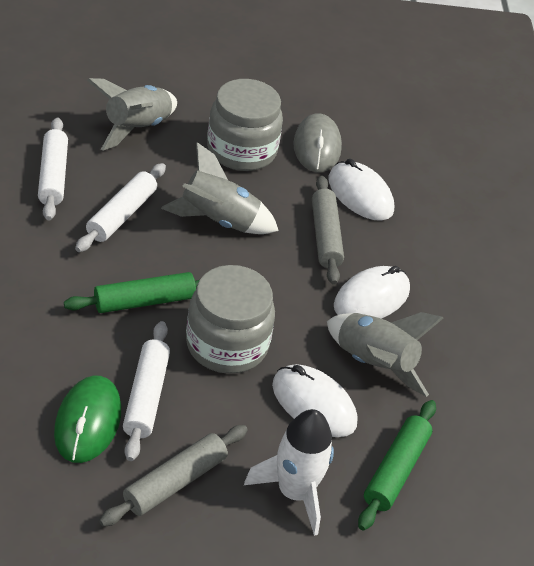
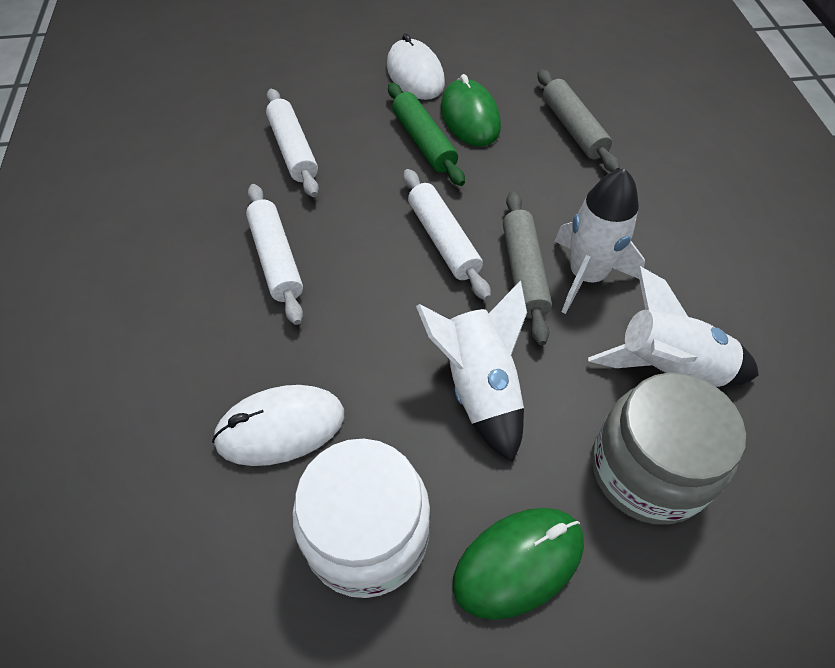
green mouse: 1 -> 2
green rolling pin: 2 -> 1
grey jar: 2 -> 1
grey mouse: 1 -> 0
grey rocket: 3 -> 0
white jar: 0 -> 1
white mouse: 3 -> 2
white rocket: 1 -> 3

